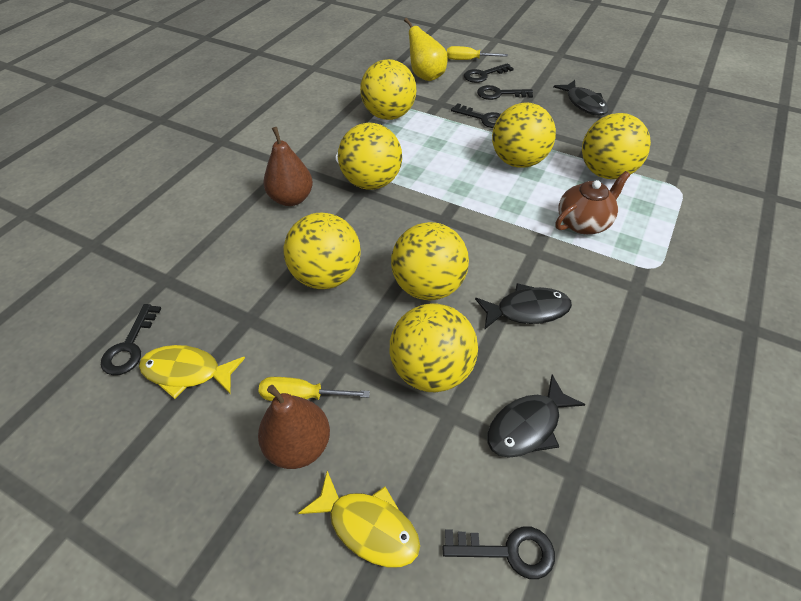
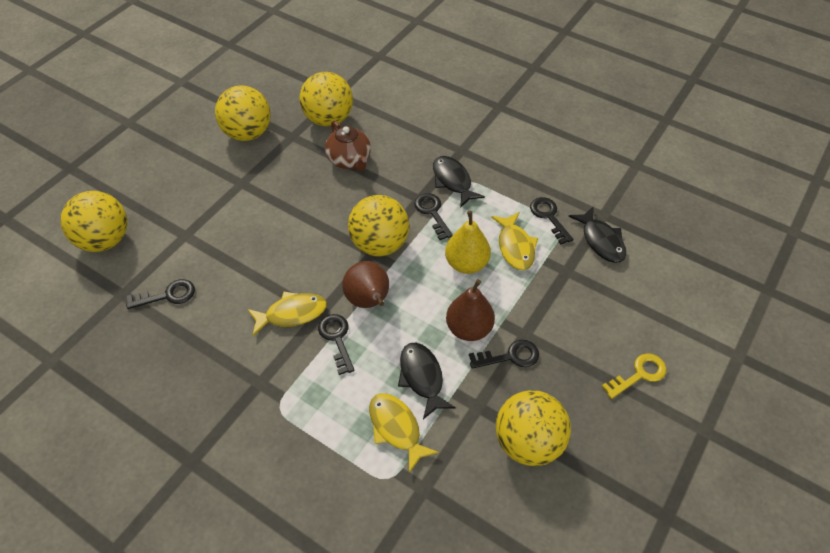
yellow ball: 7 -> 5
yellow fish: 2 -> 3
yellow key: 0 -> 1
yellow screwdriver: 2 -> 0

